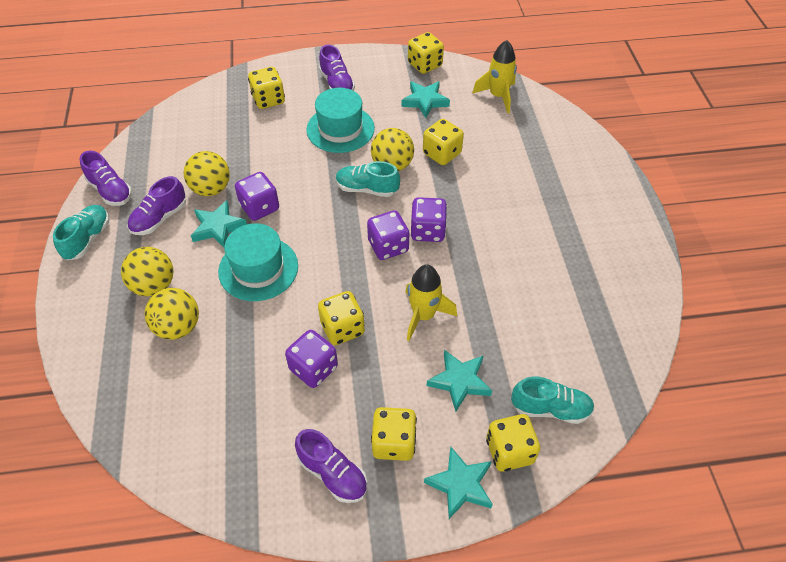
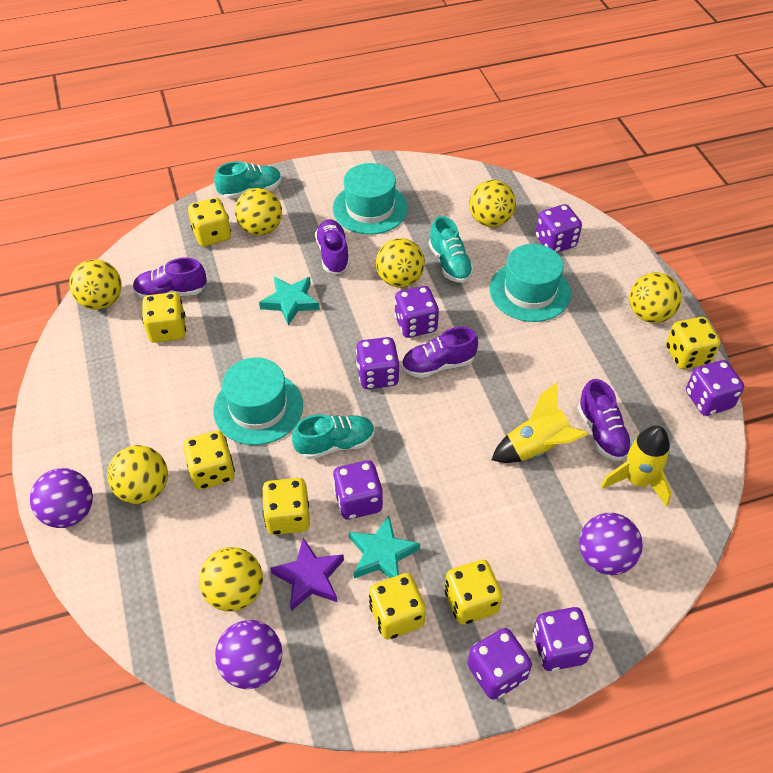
purple ball: 0 -> 3
purple dice: 4 -> 7
purple star: 0 -> 1
turquoise hat: 2 -> 3
turquoise star: 4 -> 2
yellow ball: 4 -> 7
yellow dice: 6 -> 7

